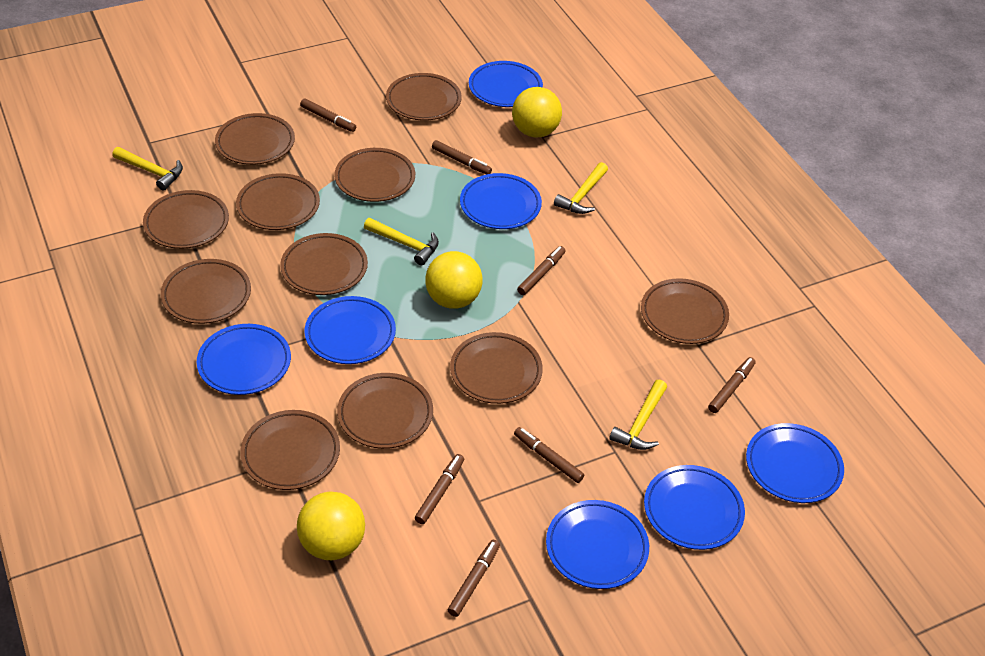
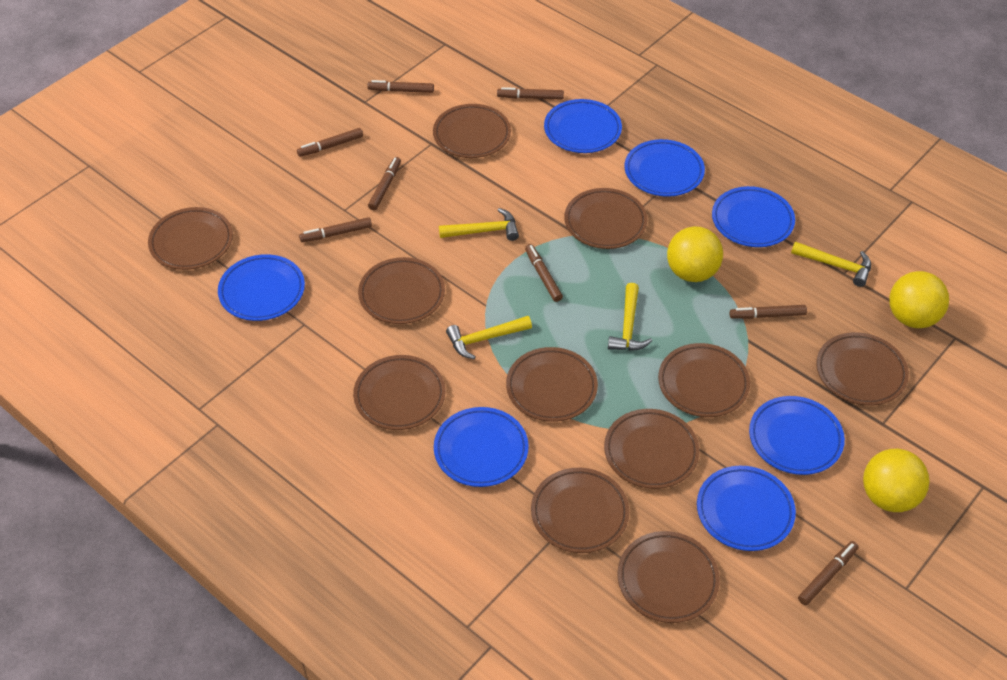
brown marker: 7 -> 8

